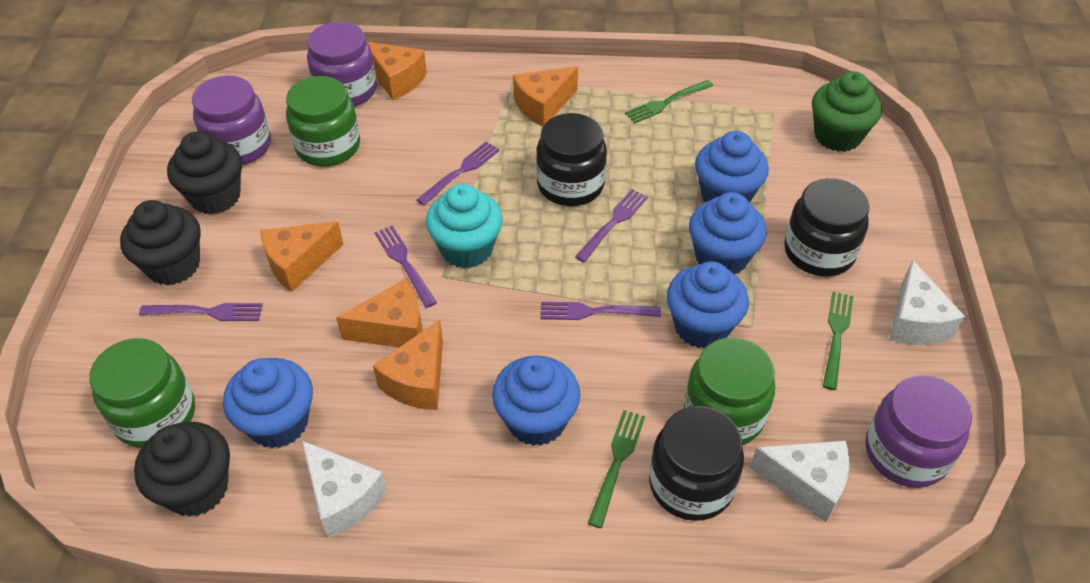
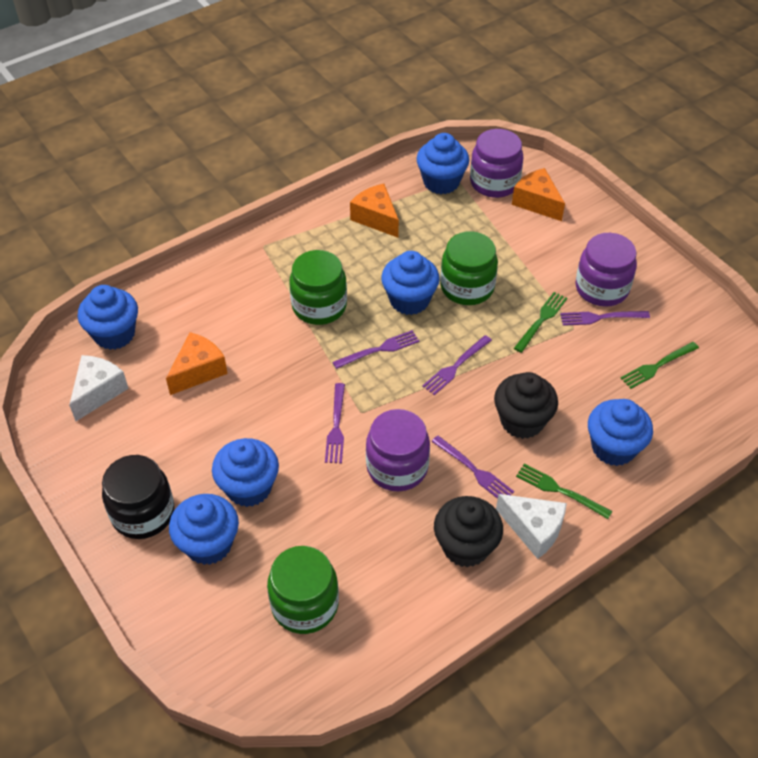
black cupcake: 3 -> 2
black jar: 3 -> 1
blue cupcake: 5 -> 6
green cupcake: 1 -> 0
orange cheese: 5 -> 3
turquoise cupcake: 1 -> 0
white cheese: 3 -> 2

